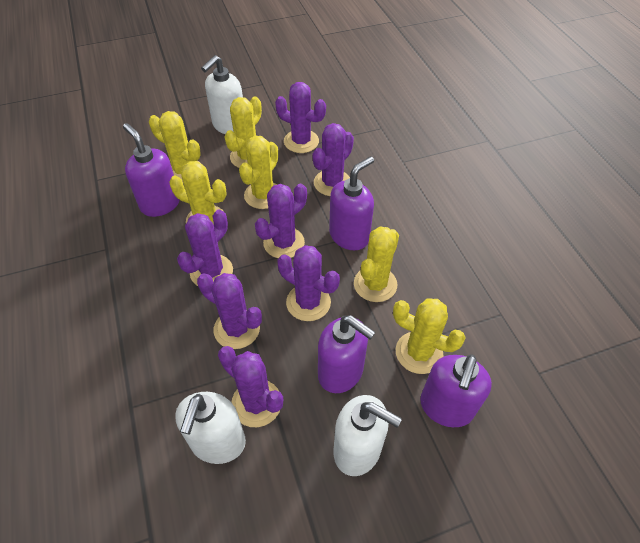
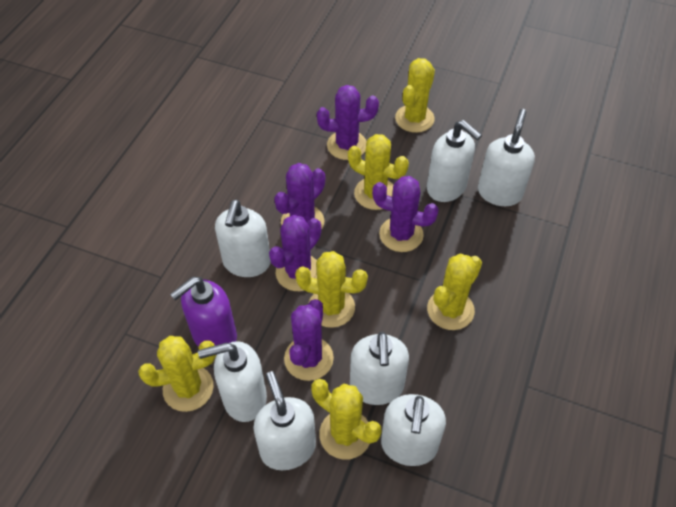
purple cactus: 7 -> 5
purple soap dispenser: 4 -> 1
white soap dispenser: 3 -> 7

